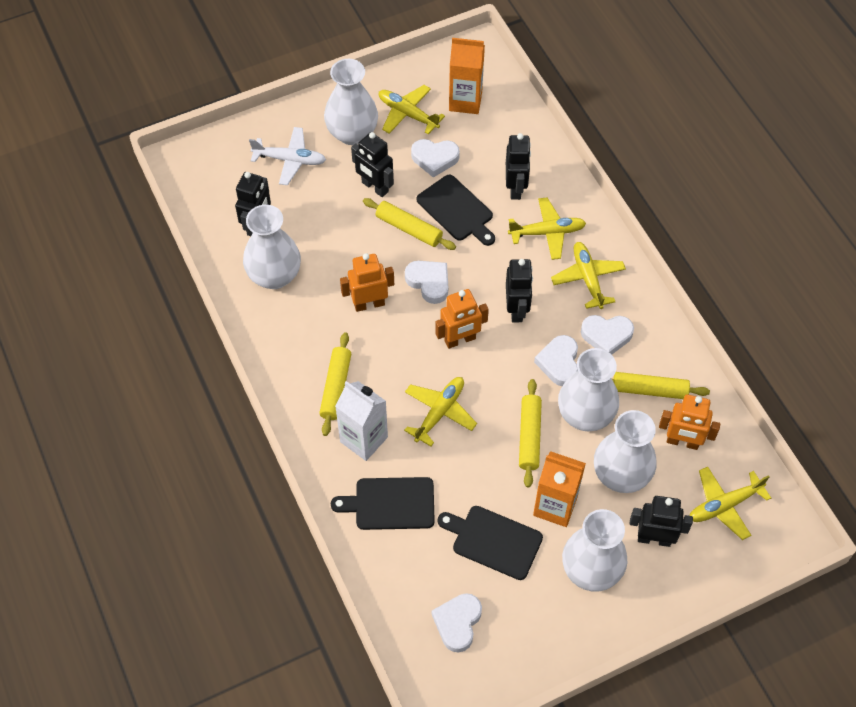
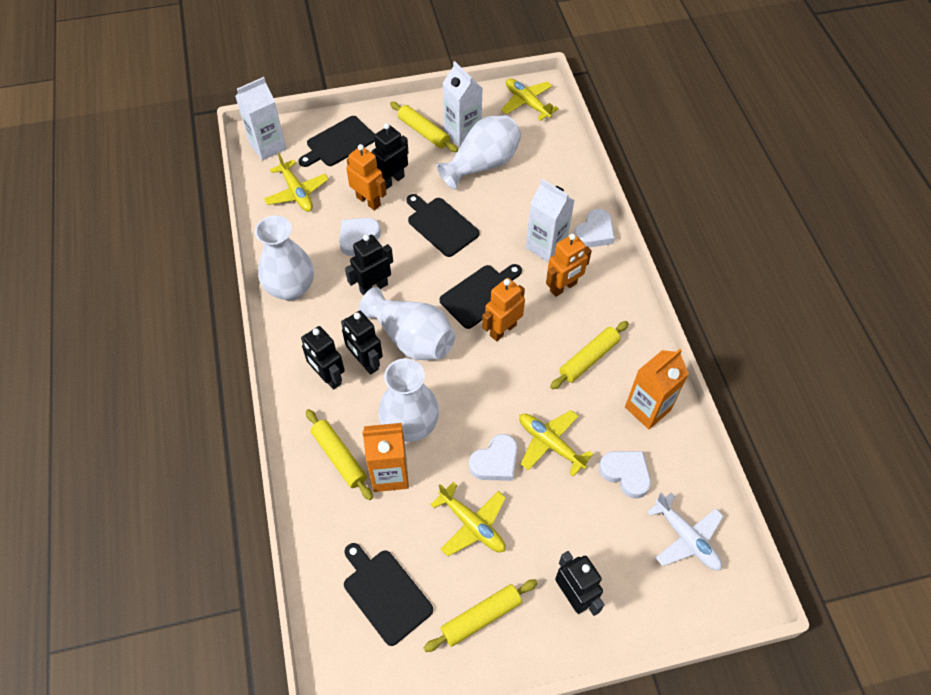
black cutting board: 3 -> 4
white carton: 1 -> 3
white heart: 5 -> 4
white vase: 5 -> 4
yellow plane: 5 -> 4

